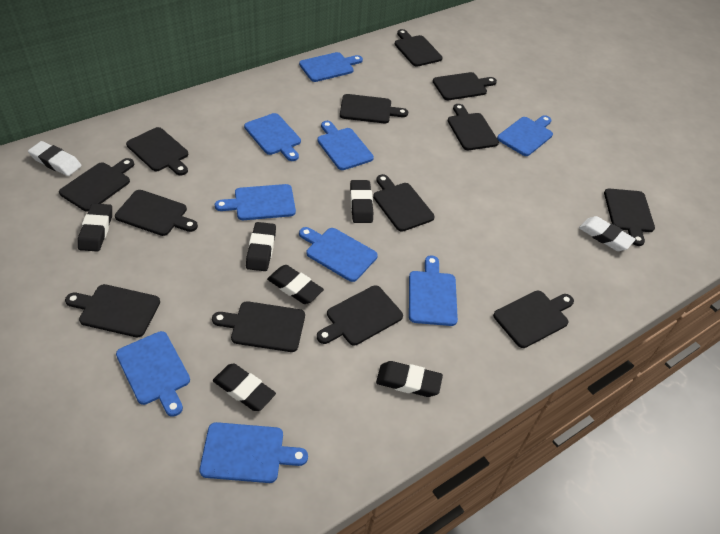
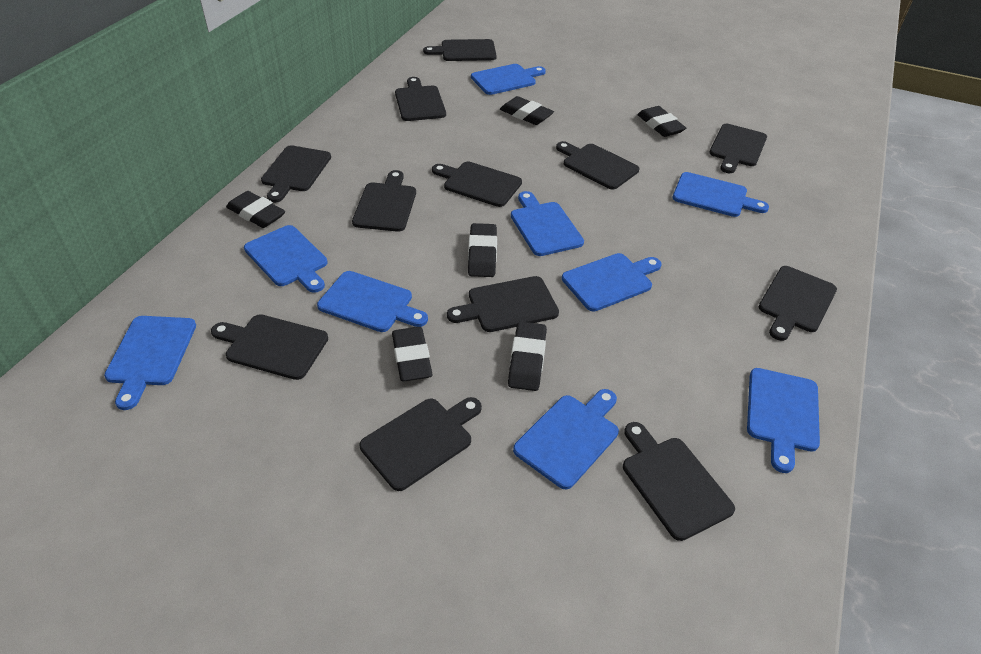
black cutting board: 13 -> 12
white eraser: 2 -> 0

